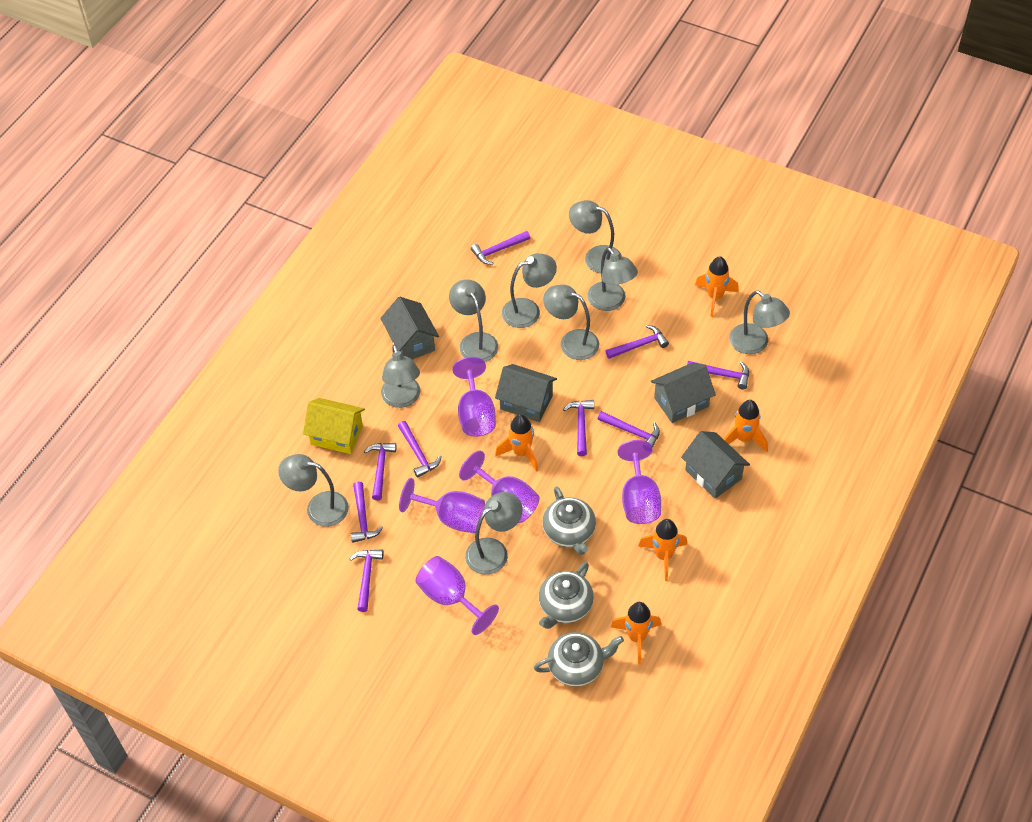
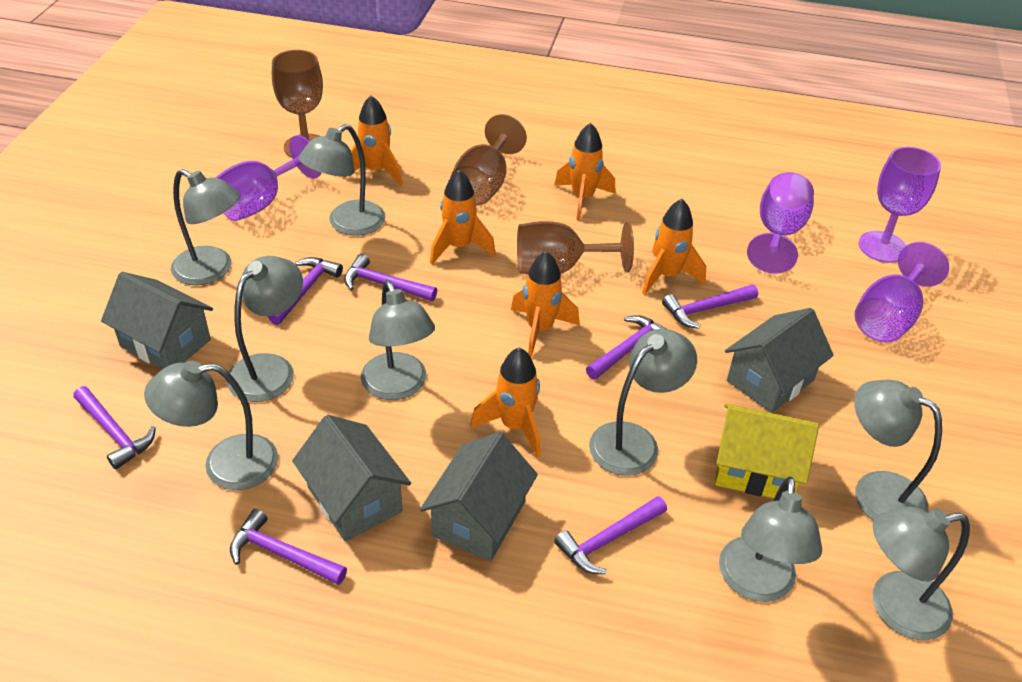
brown goblet: 0 -> 3
grey teapot: 3 -> 0
orange rocket: 5 -> 6
purple goblet: 5 -> 4
purple hammer: 9 -> 7

